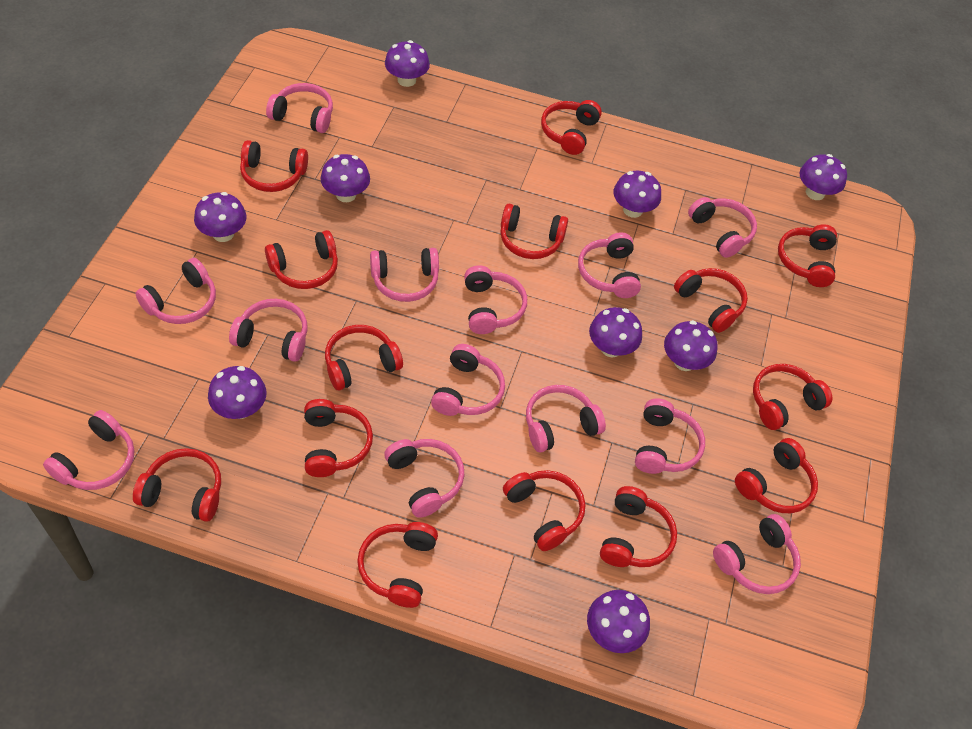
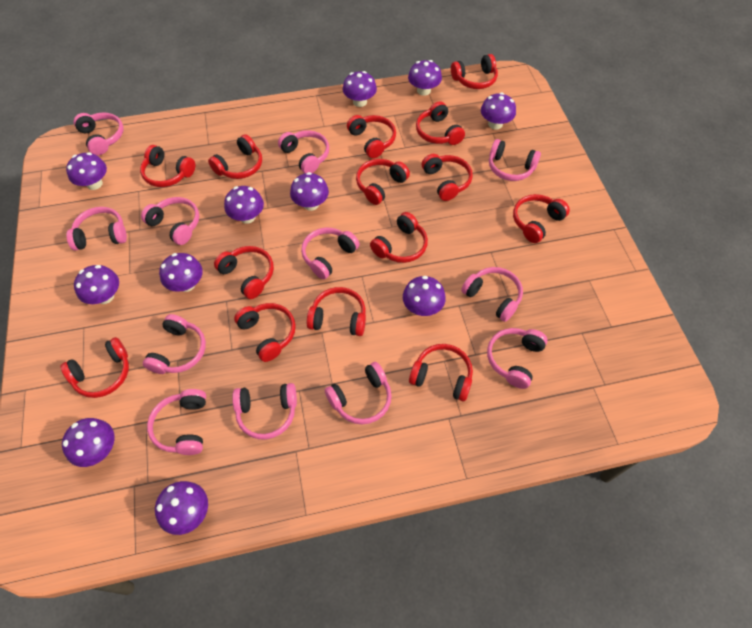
pink headphones: 13 -> 12
purple mushroom: 9 -> 11

